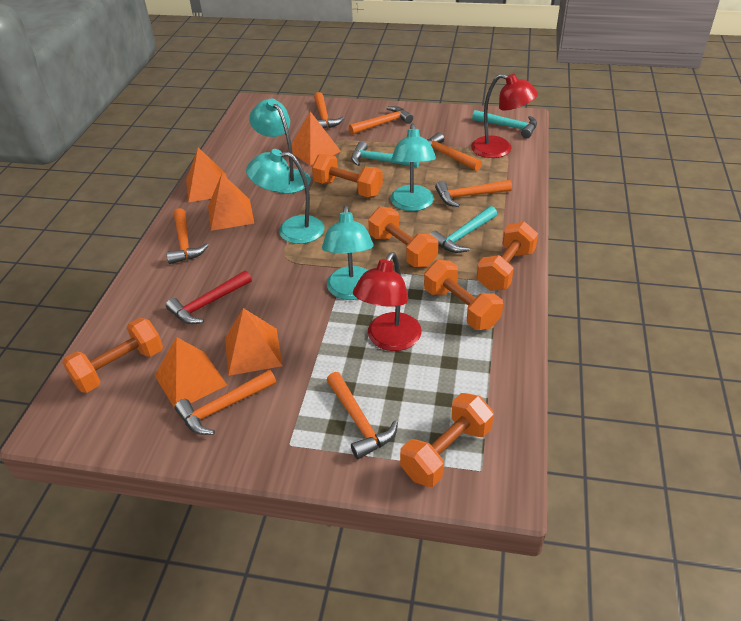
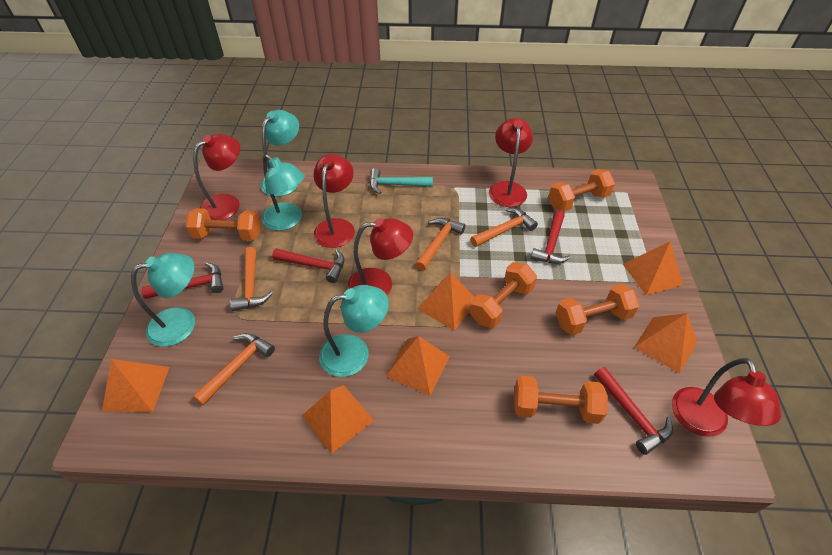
orange dumbbell: 6 -> 5
orange hammer: 7 -> 4
orange pyramid: 5 -> 6
red hammer: 1 -> 4
red lamp: 2 -> 5
turquoise hammer: 3 -> 1

